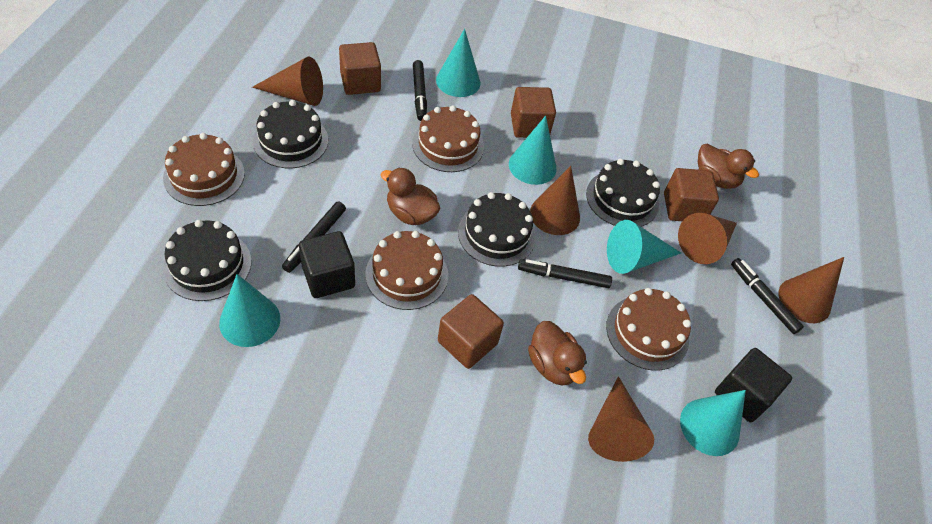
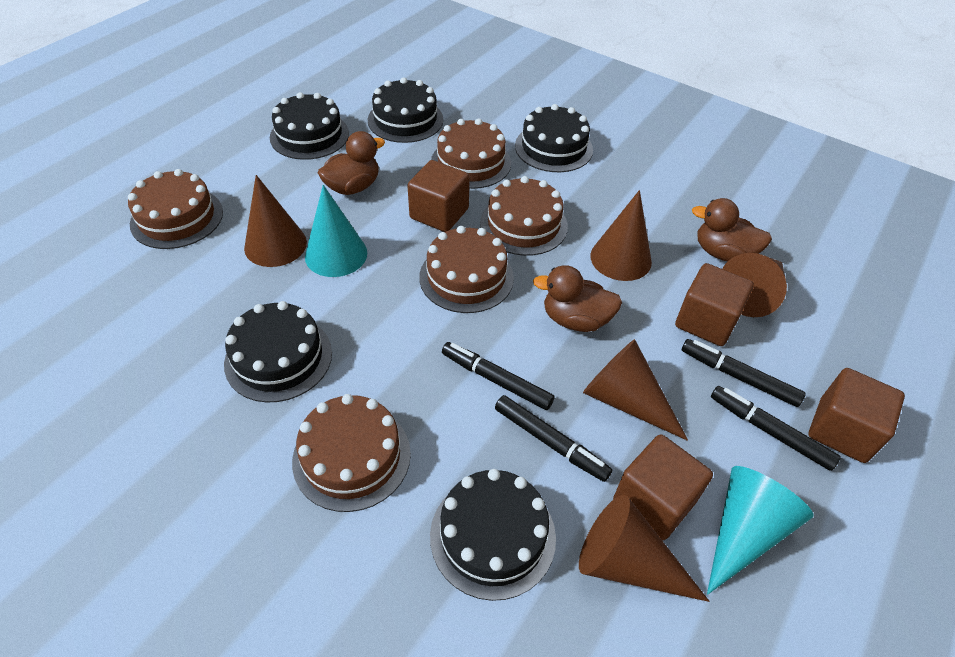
black cake: 4 -> 5
black cube: 2 -> 0
brown cake: 4 -> 5
turquoise cone: 5 -> 2

